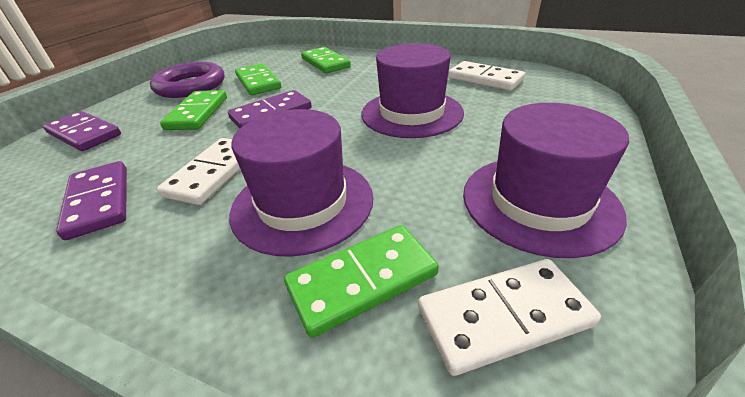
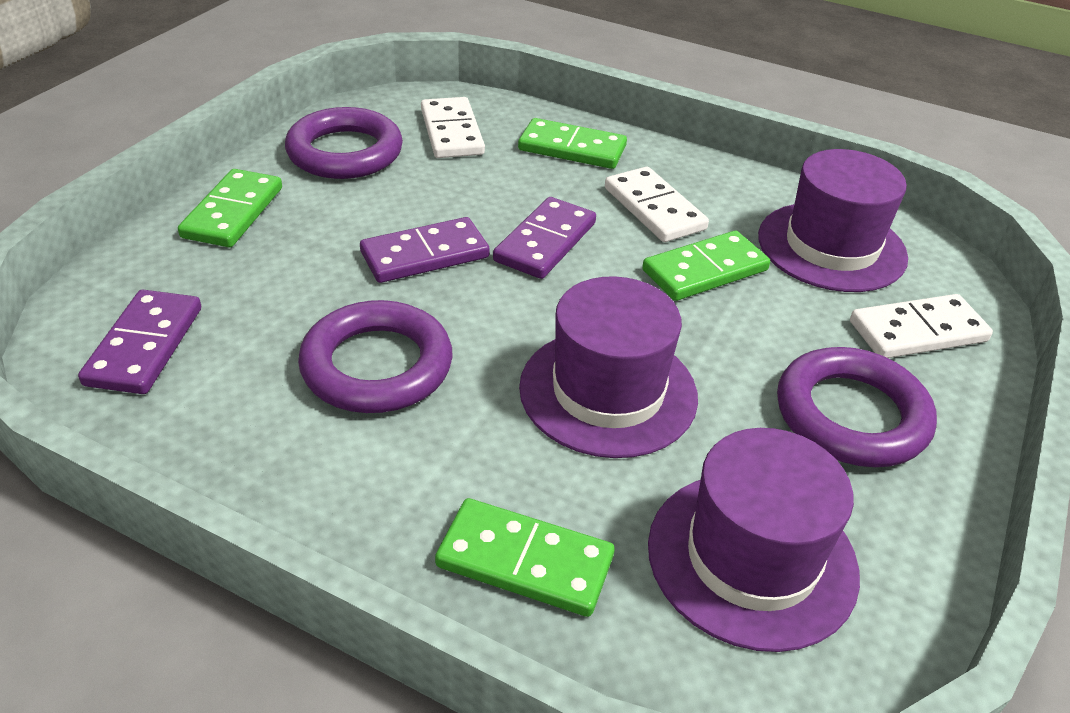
purple ring: 1 -> 3

